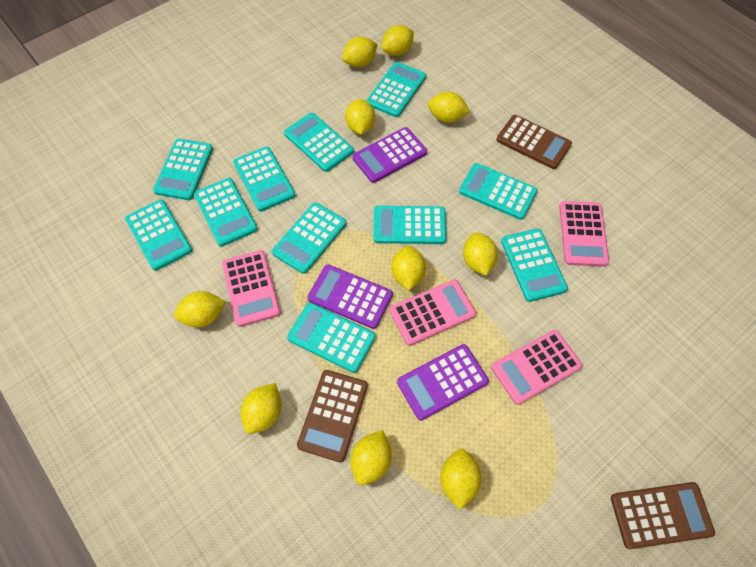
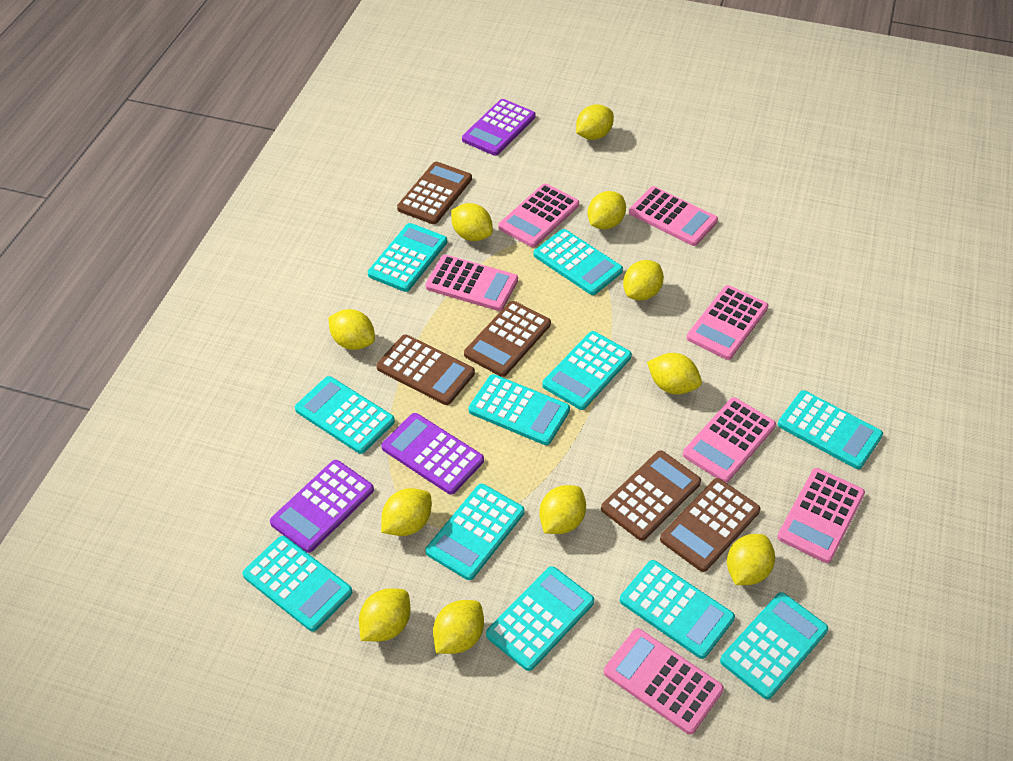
brown calculator: 3 -> 5
pink calculator: 4 -> 7
yellow lemon: 10 -> 11

